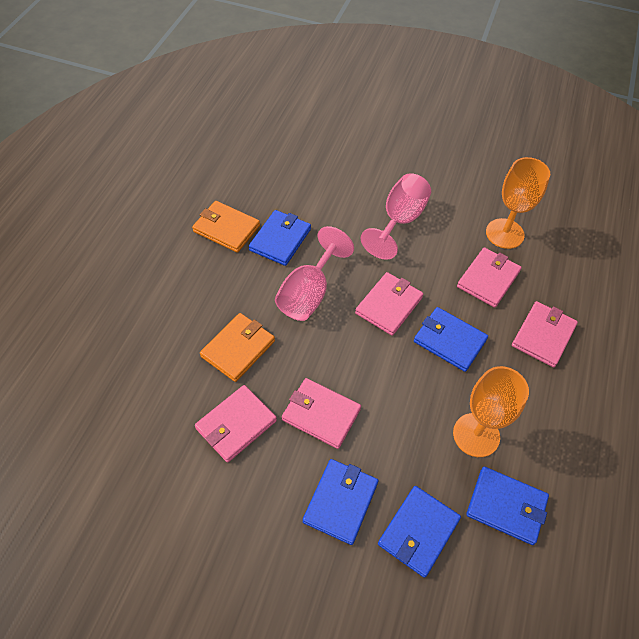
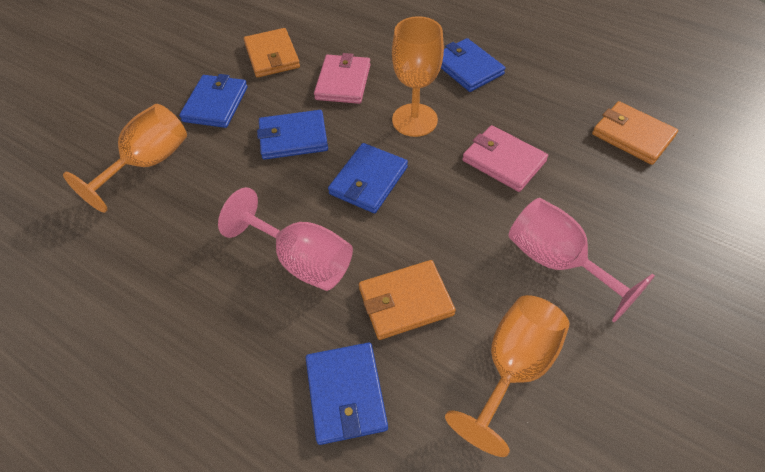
orange goblet: 2 -> 3
orange wallet: 2 -> 3
pink wallet: 5 -> 2

